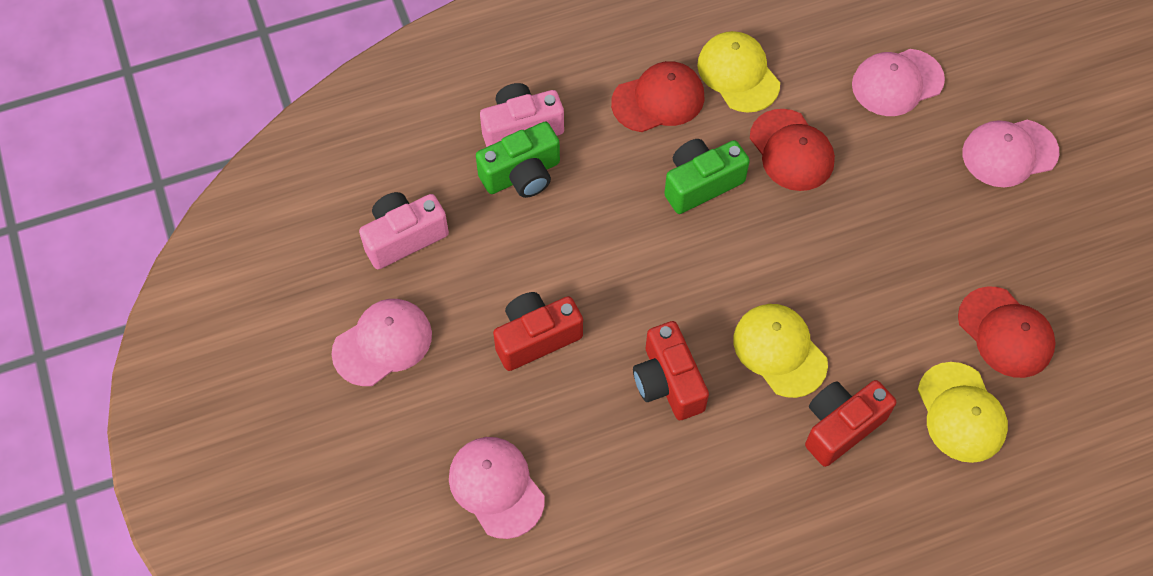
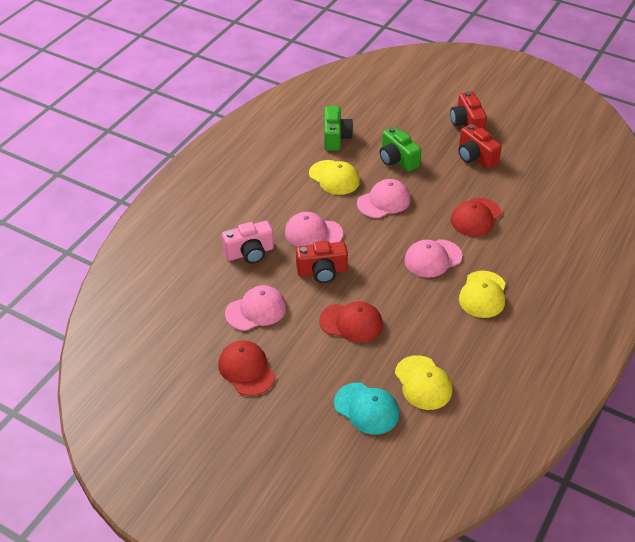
pink camera: 2 -> 1
turquoise cap: 0 -> 1

